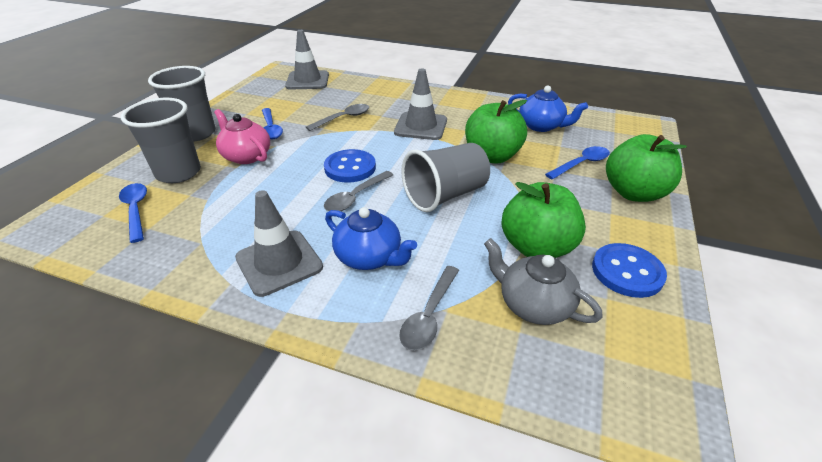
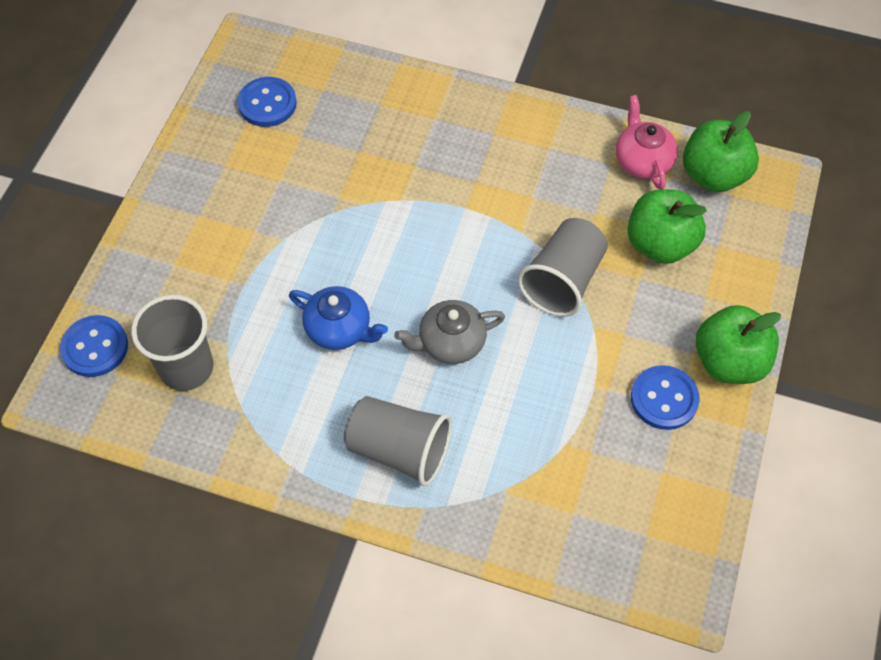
blue button: 2 -> 3
blue spoon: 3 -> 0
blue teapot: 2 -> 1
grey spoon: 3 -> 0
grey traffic cone: 3 -> 0

